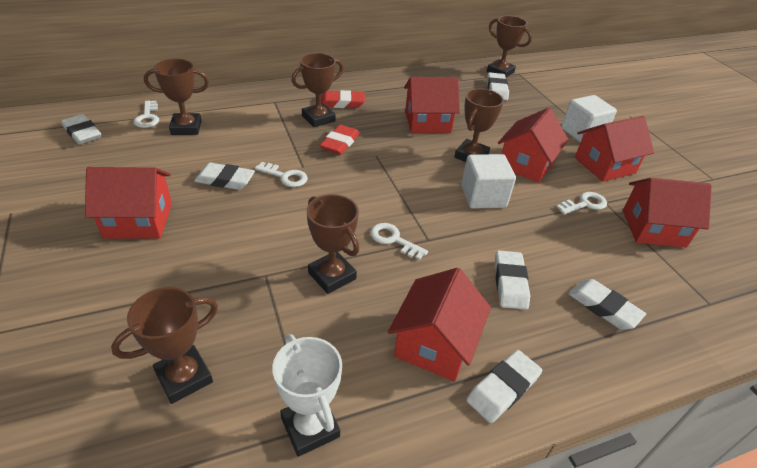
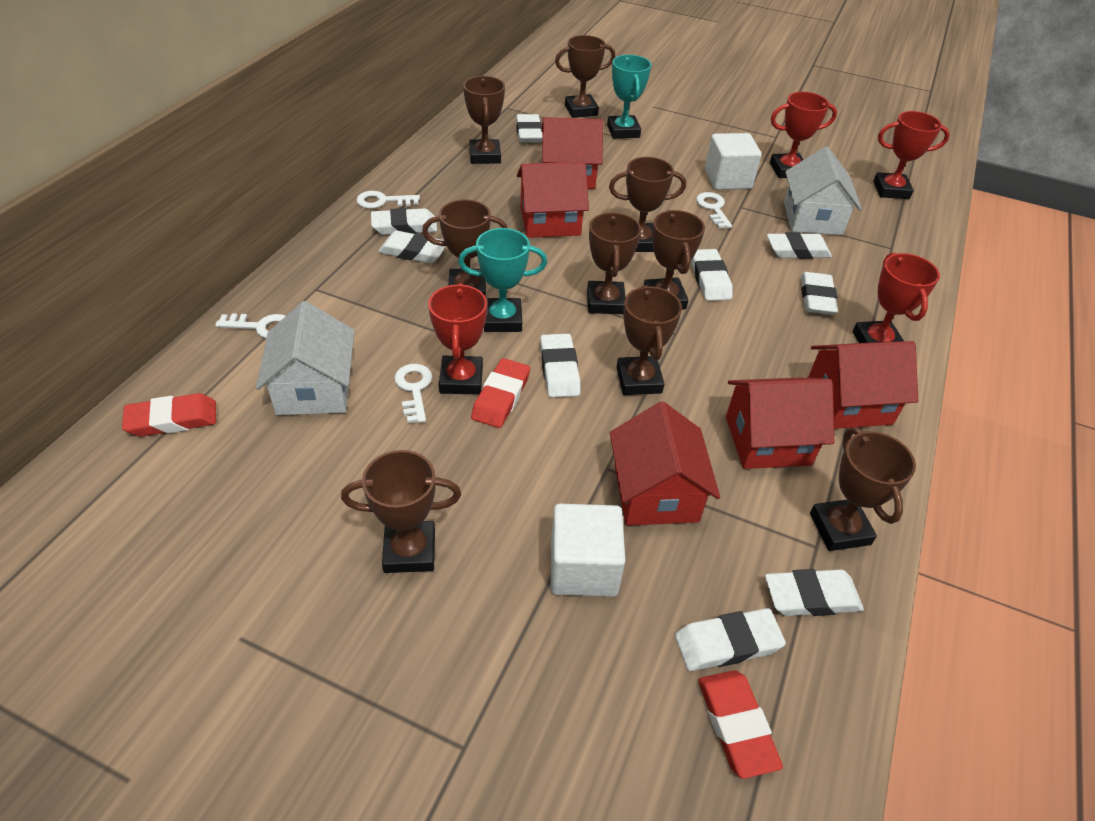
brown trophy: 6 -> 9
red eraser: 2 -> 3
red house: 6 -> 5
red trophy: 0 -> 4
turquoise trophy: 0 -> 2
white eraser: 6 -> 9
white house: 0 -> 2
white trophy: 1 -> 0

